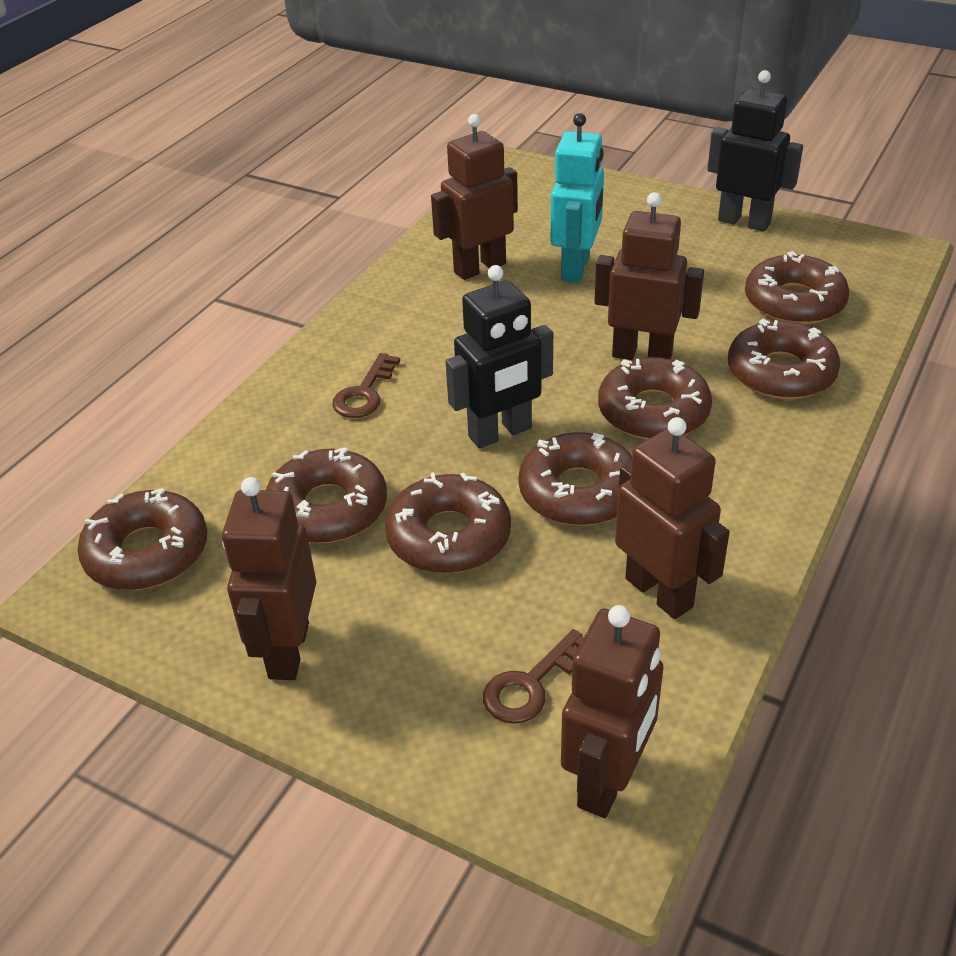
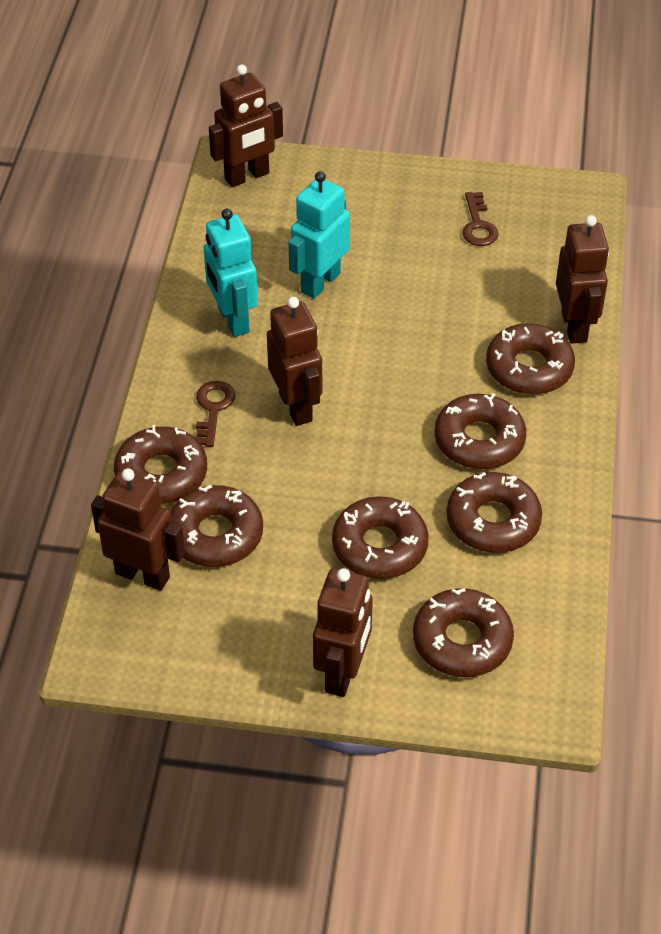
black robot: 2 -> 0
turquoise robot: 1 -> 2

